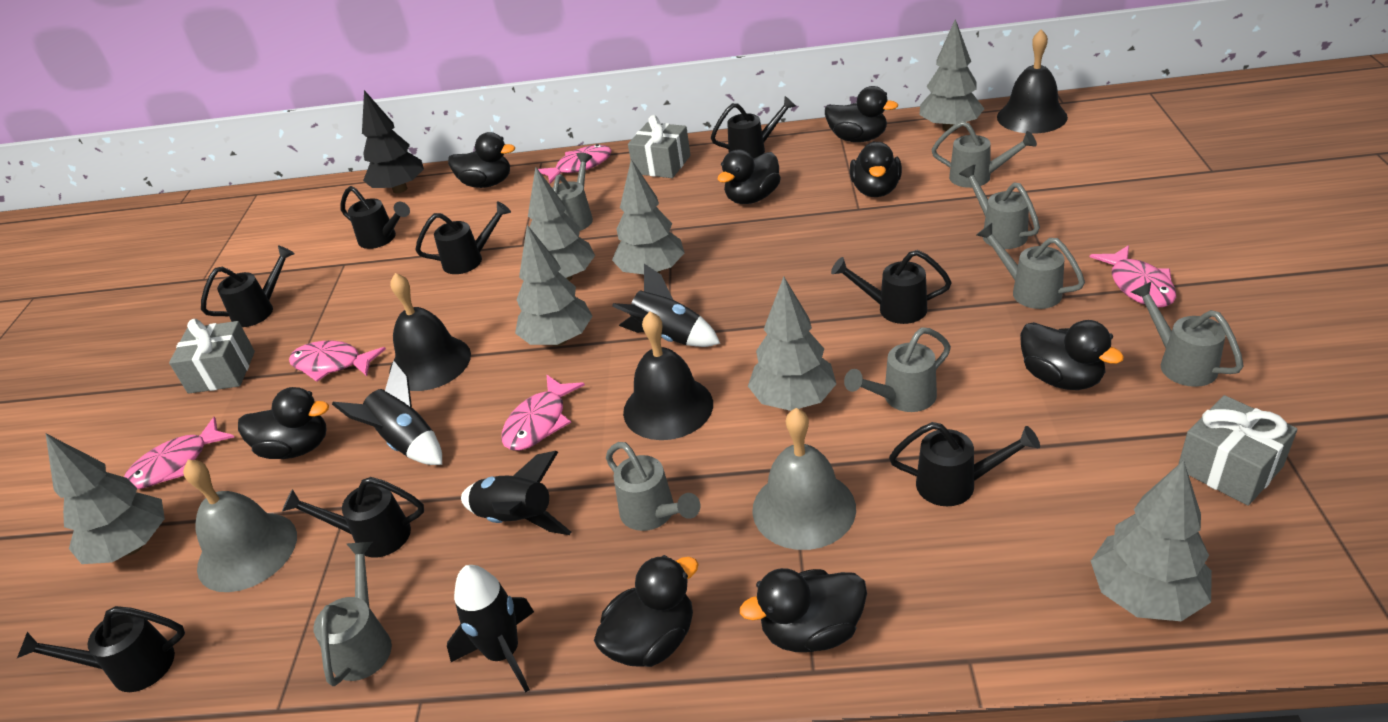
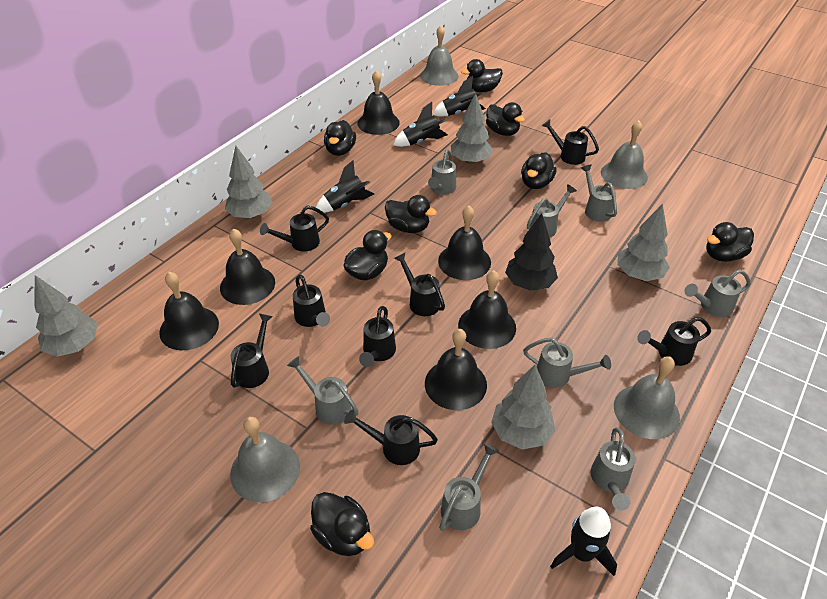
black bell: 3 -> 6
grey bell: 2 -> 4
grey gift: 3 -> 0
grey tree: 7 -> 5
pink fish: 5 -> 0

